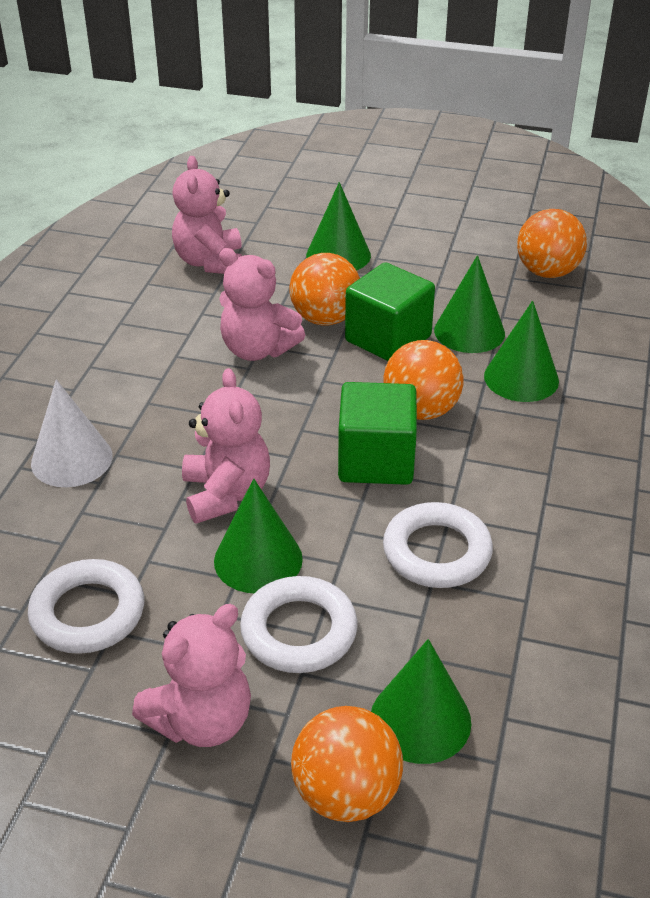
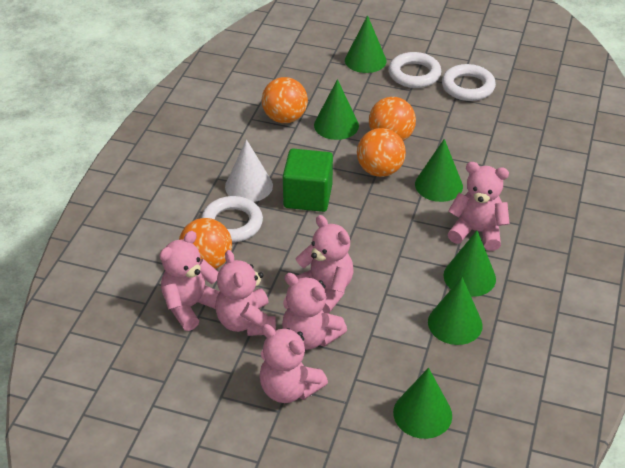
green cone: 5 -> 6
green cube: 2 -> 1
pink teddy bear: 4 -> 6

